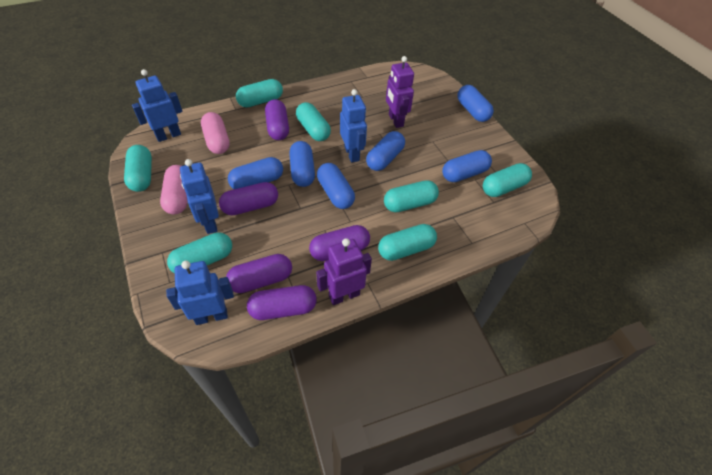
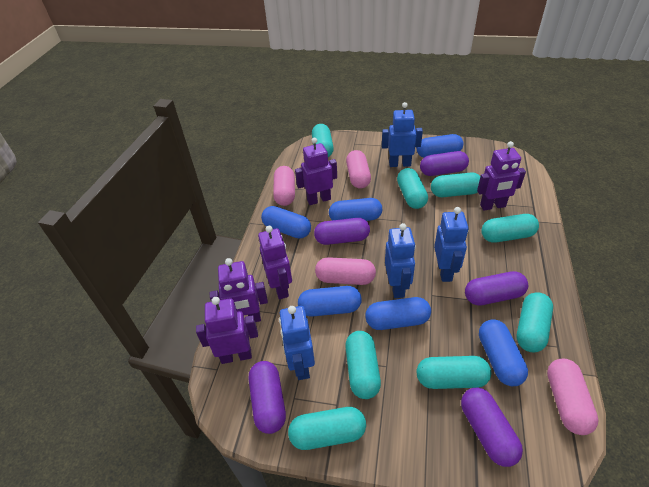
pink capsule: 2 -> 4
purple robot: 2 -> 5
turquoise capsule: 7 -> 8

